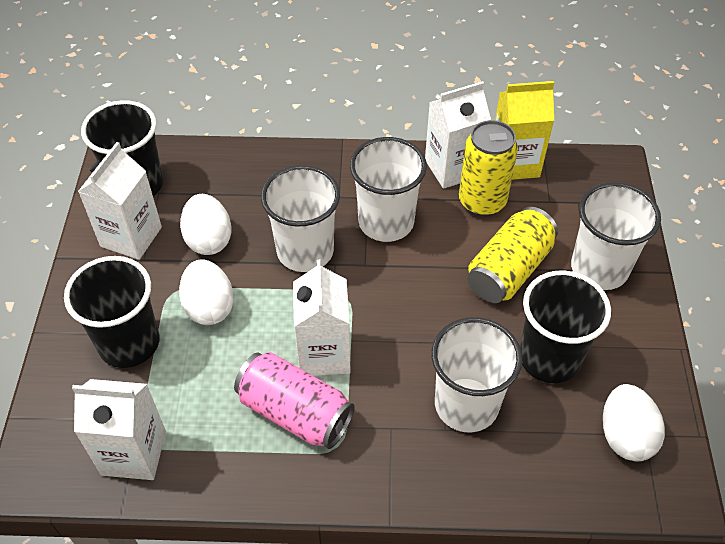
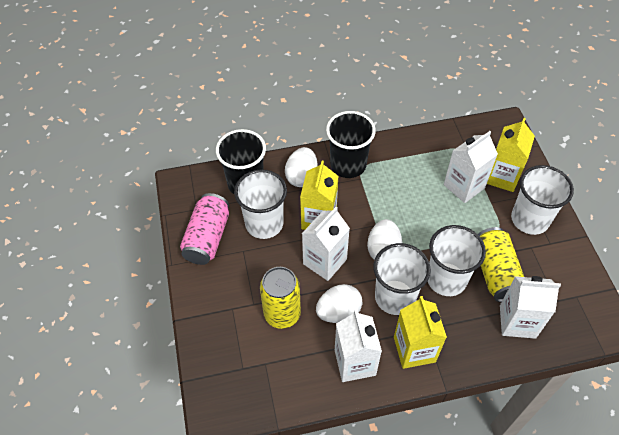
black cup: 3 -> 2
yellow carton: 1 -> 3

